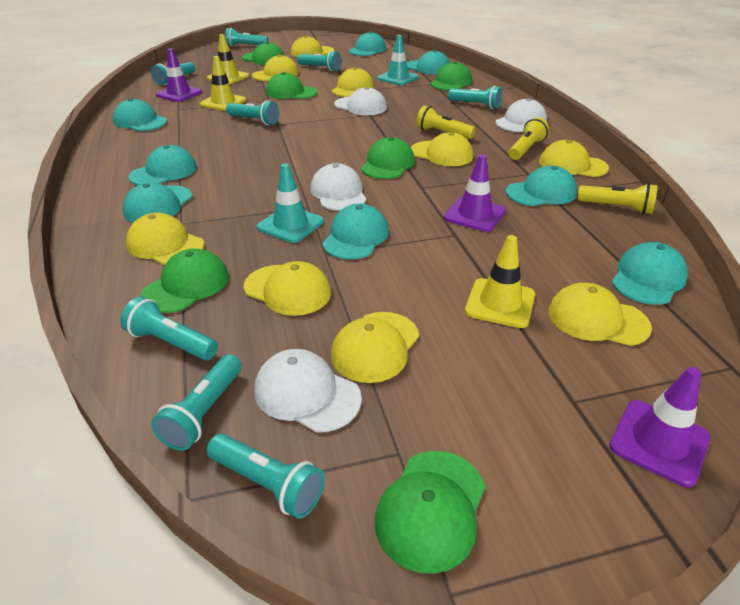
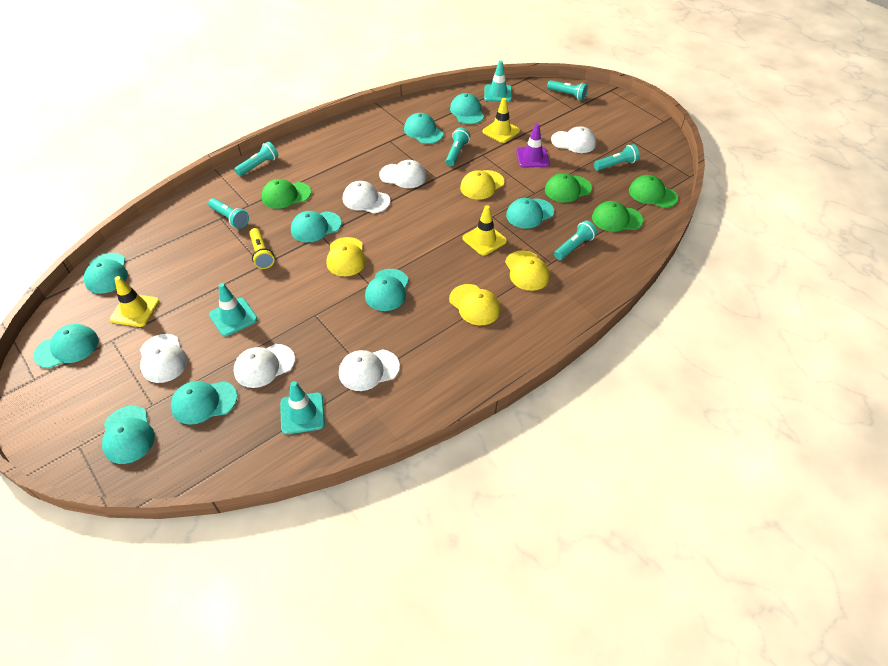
green cap: 6 -> 4
purple traffic cone: 3 -> 1
turquoise cap: 8 -> 9
turquoise flashlight: 8 -> 6
turquoise traffic cone: 2 -> 3
white cap: 4 -> 6
yellow cap: 9 -> 4
yellow flashlight: 3 -> 1

